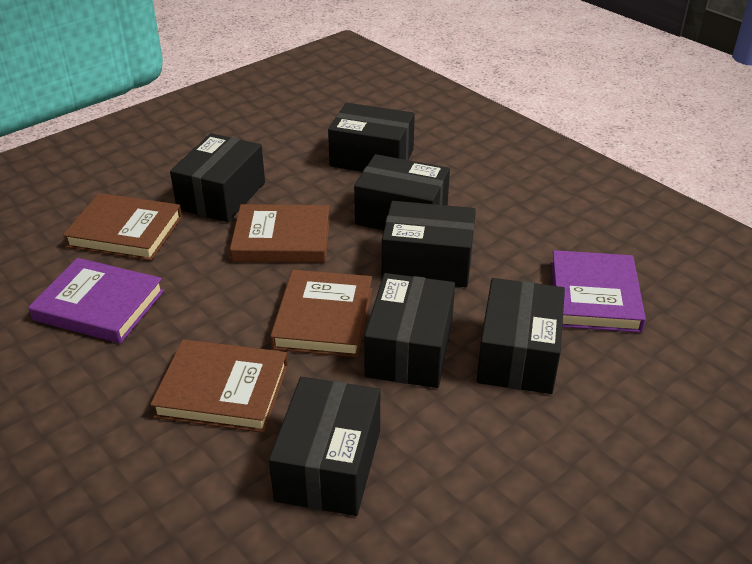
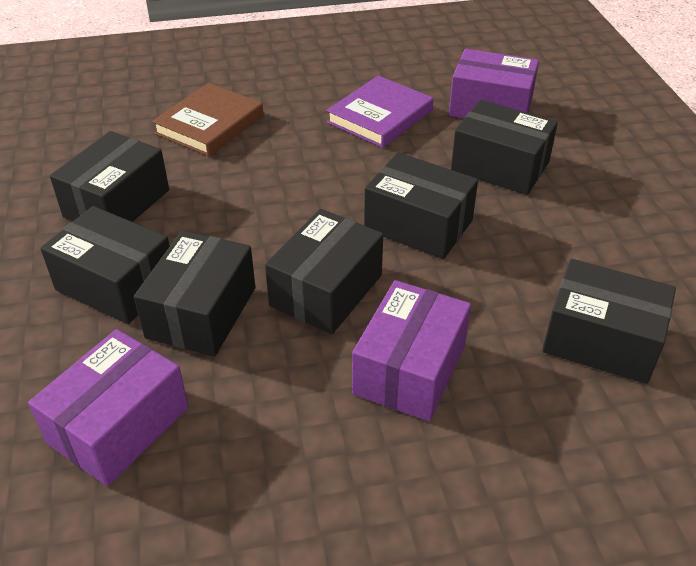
brown book: 4 -> 1
purple book: 2 -> 1
purple box: 0 -> 3

